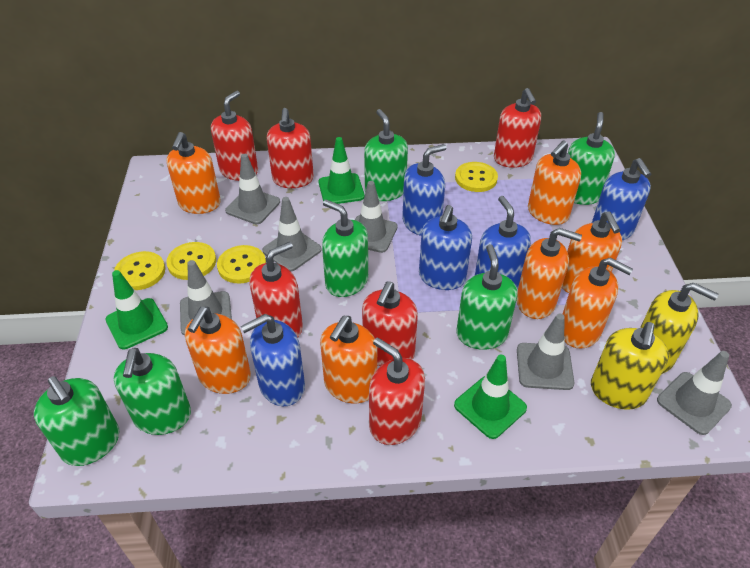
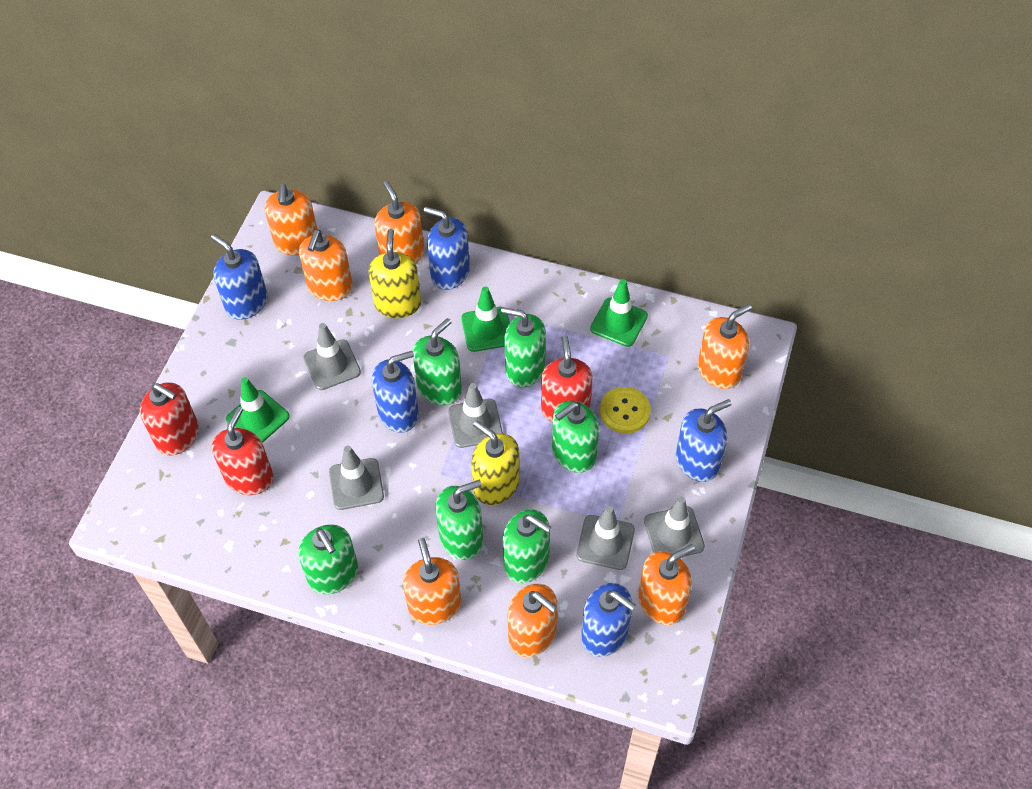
grey traffic cone: 6 -> 5
red soap dispenser: 6 -> 3
yellow button: 4 -> 1

